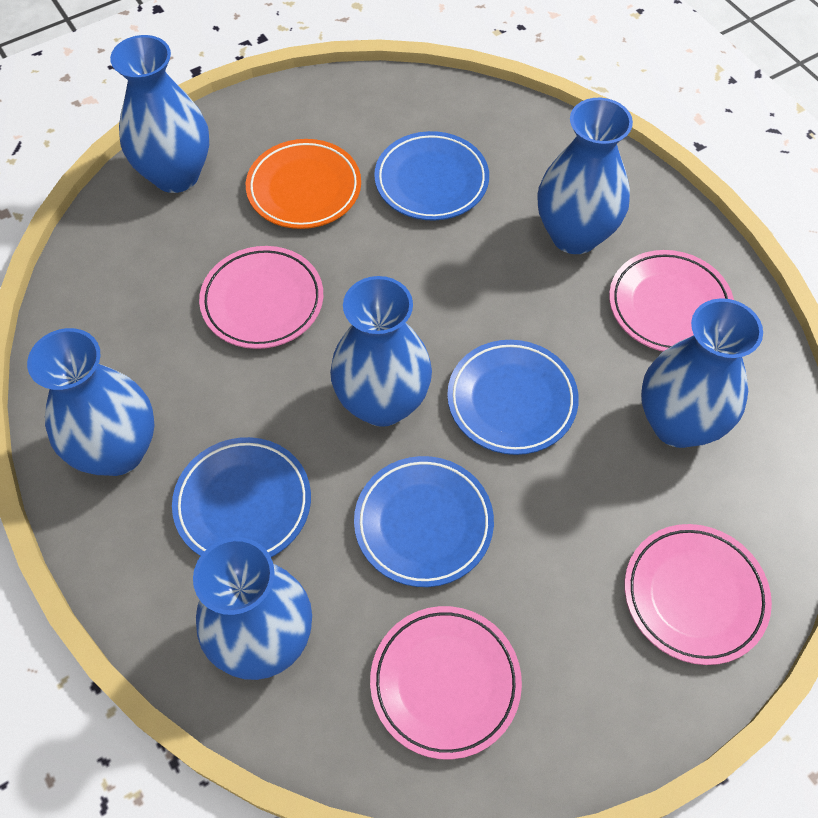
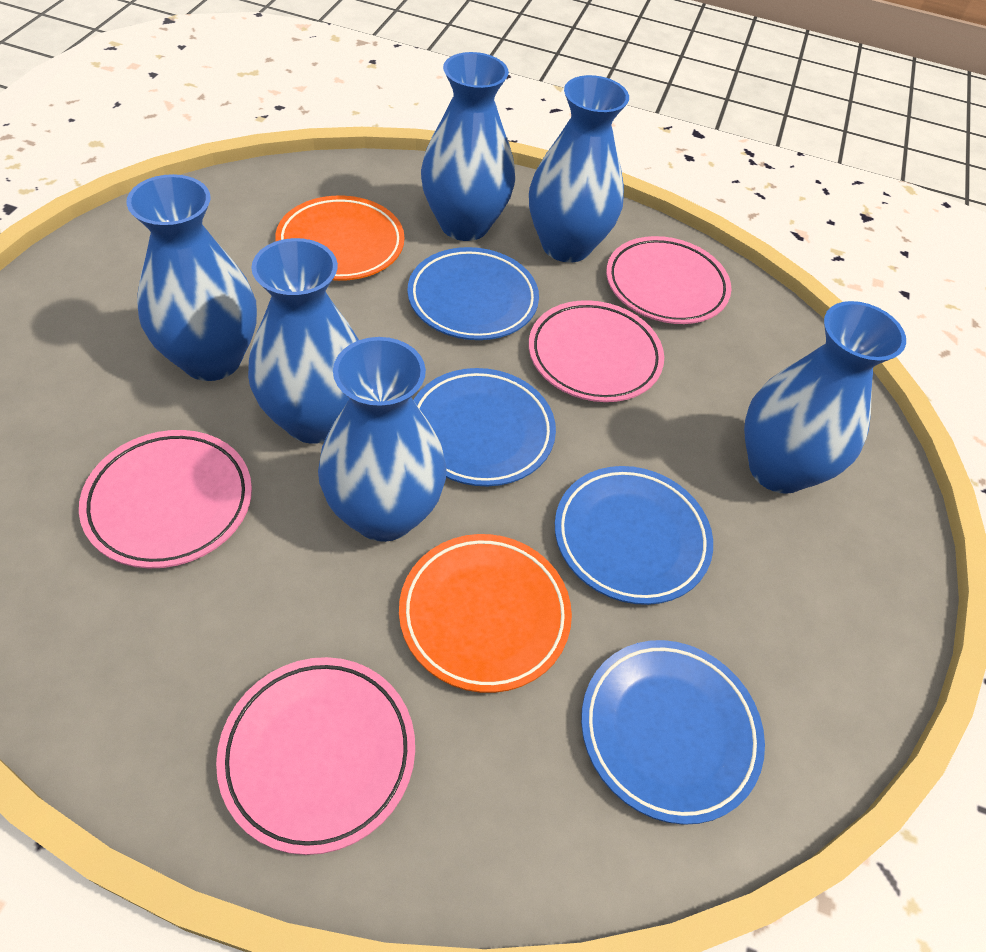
orange plate: 1 -> 2

